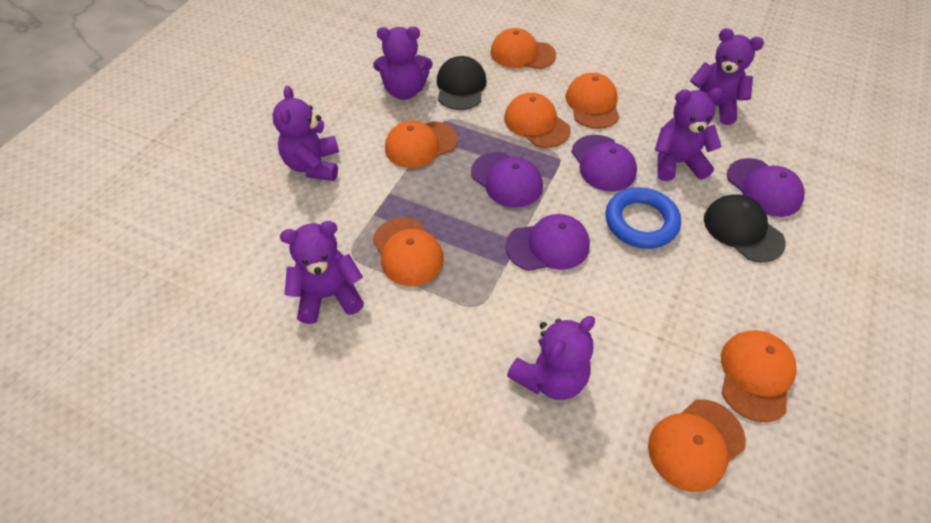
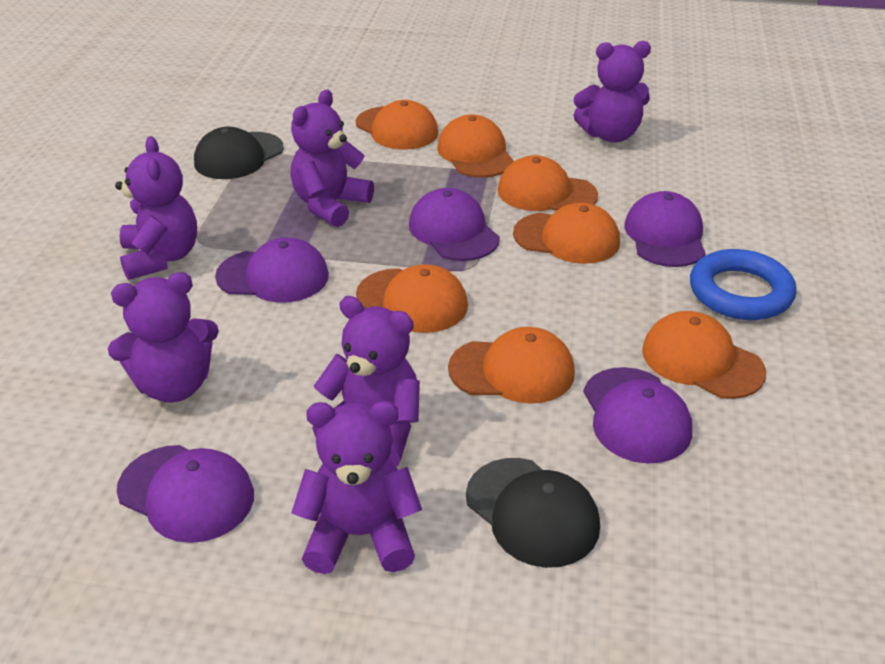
purple cap: 4 -> 5

